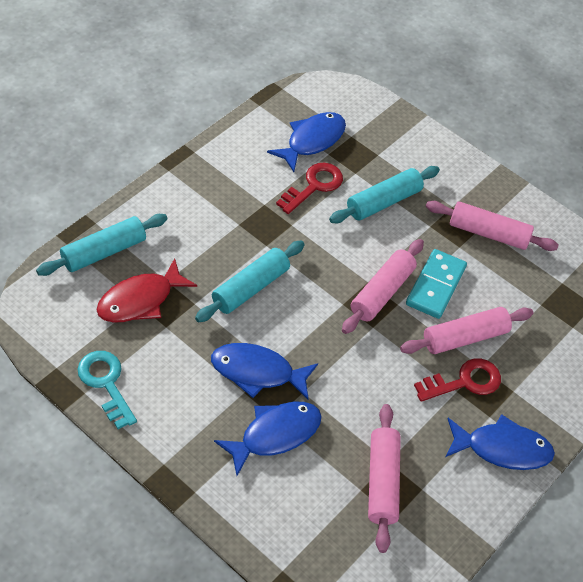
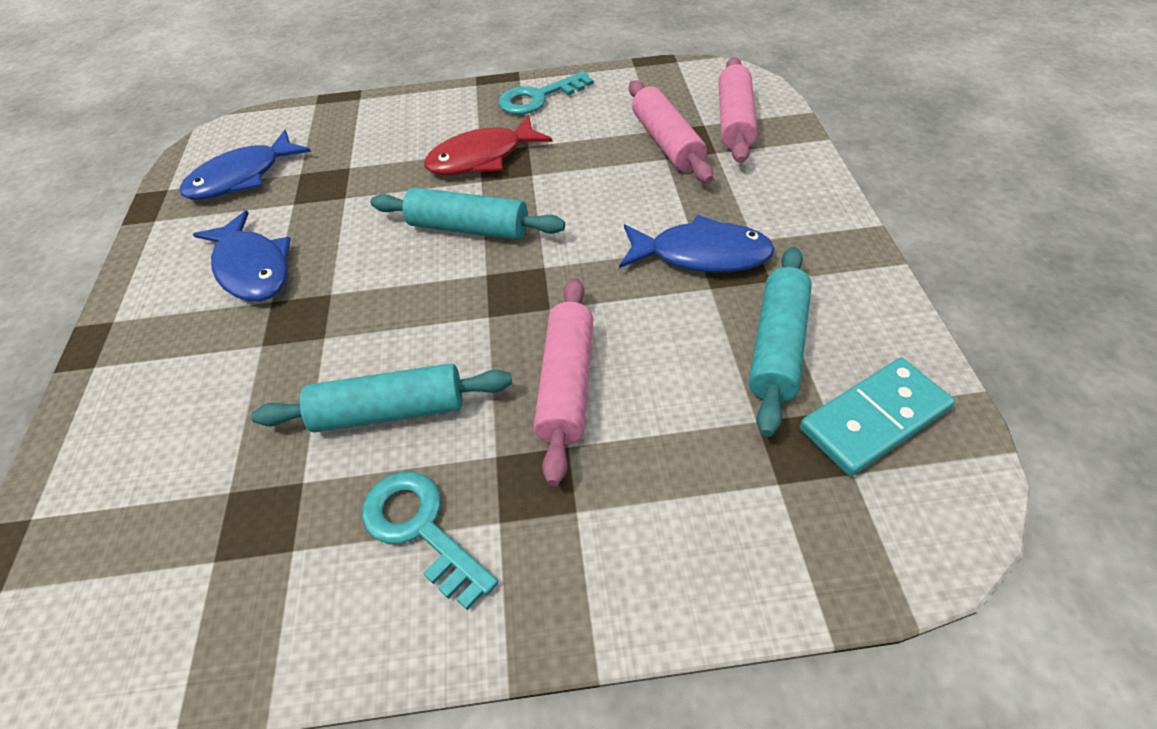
blue fish: 4 -> 3
pink rolling pin: 4 -> 3
red key: 2 -> 0
turquoise key: 1 -> 2

